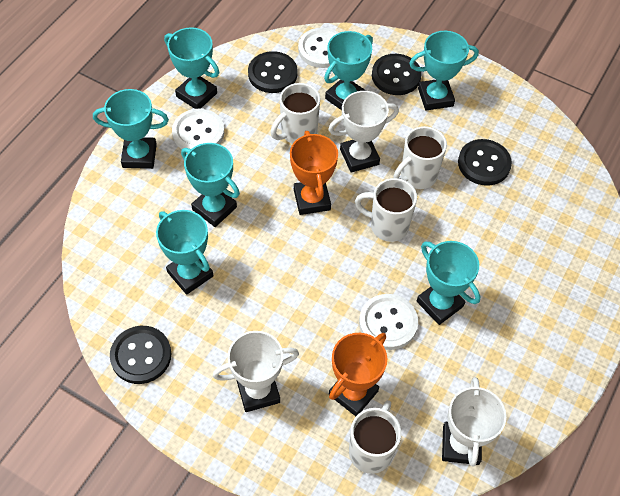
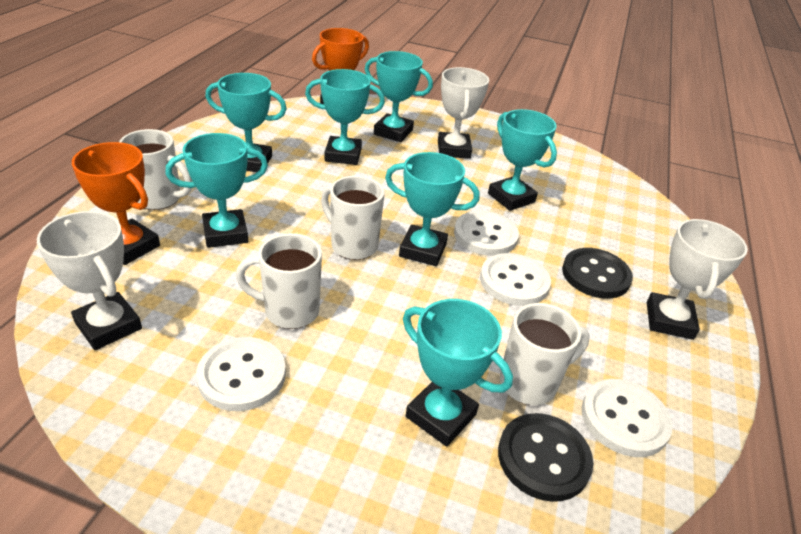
black button: 4 -> 2
white button: 3 -> 4

